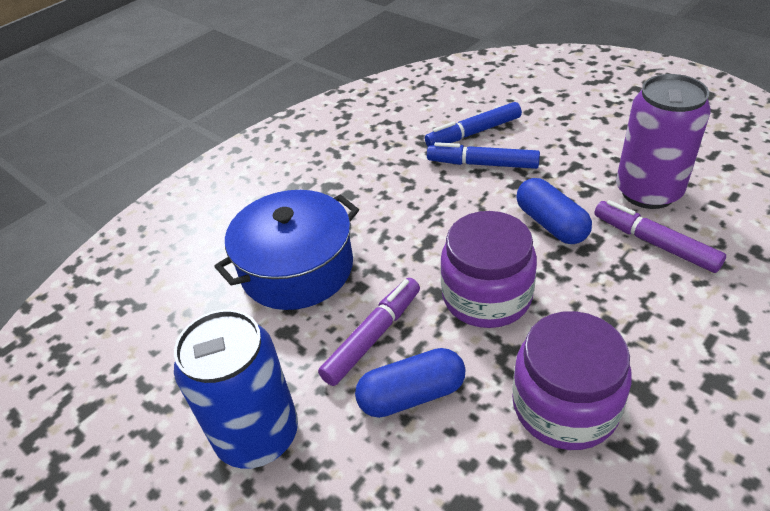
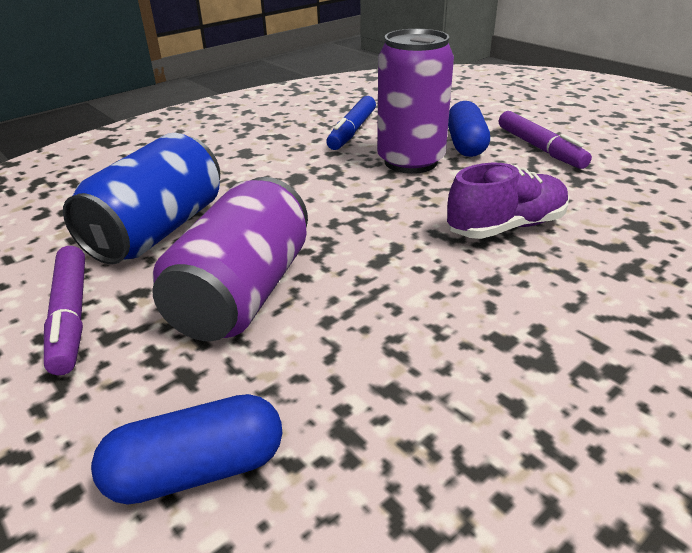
blue marker: 2 -> 1
blue pot: 1 -> 0
purple can: 1 -> 2
purple jar: 2 -> 0
purple shoe: 0 -> 1

